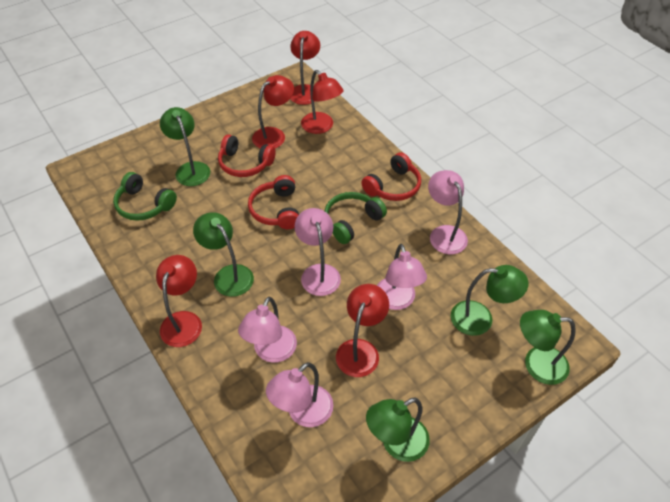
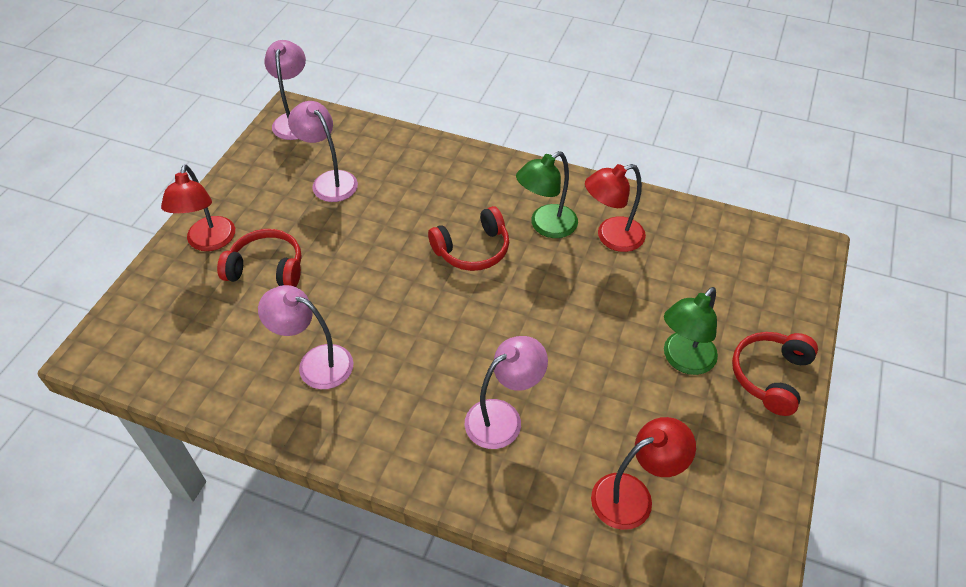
green headphones: 2 -> 0
green lamp: 5 -> 2
pink lamp: 5 -> 4
red lamp: 5 -> 3

